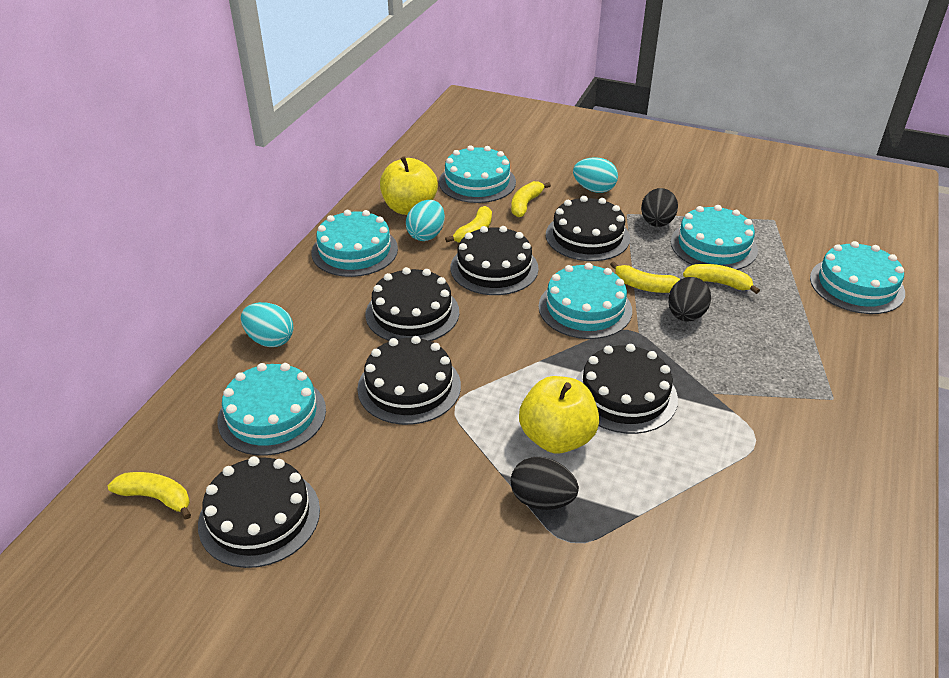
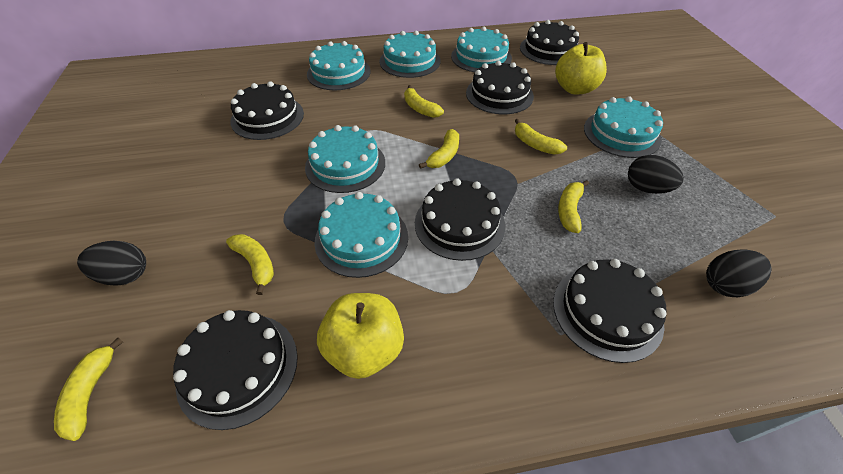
turquoise egg: 3 -> 0
yellow banana: 5 -> 6

